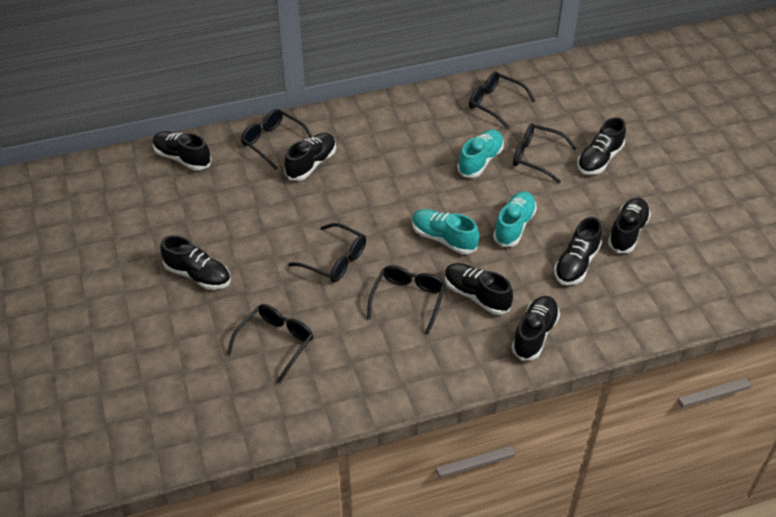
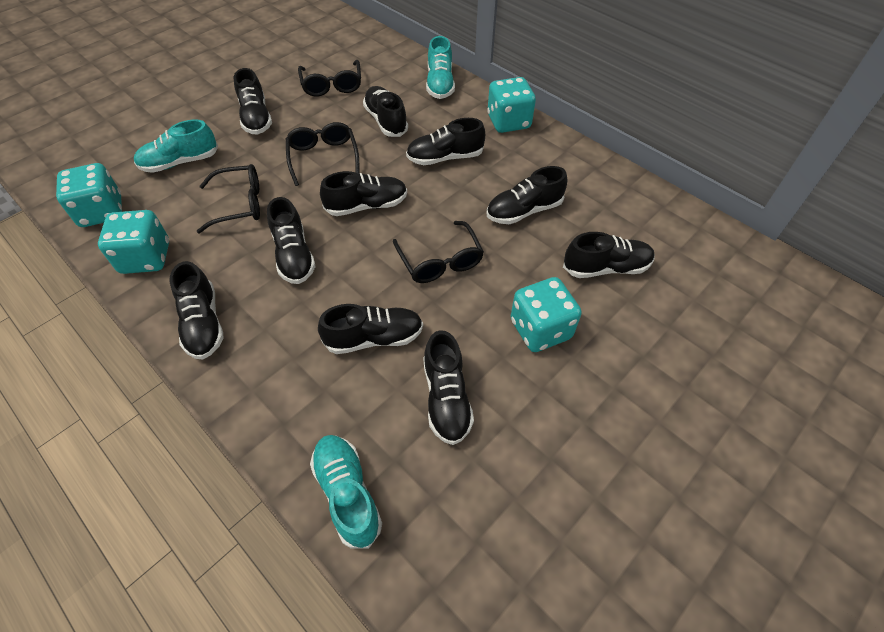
black glasses: 6 -> 4
black shoe: 8 -> 10
turquoise dice: 0 -> 4

